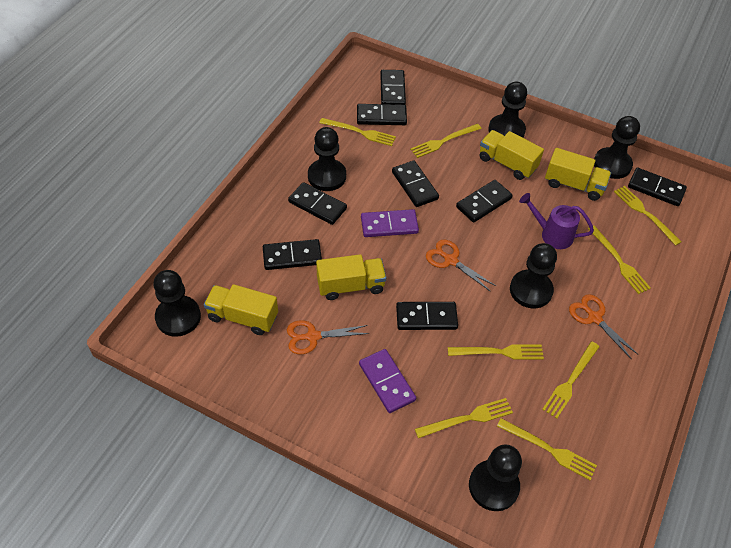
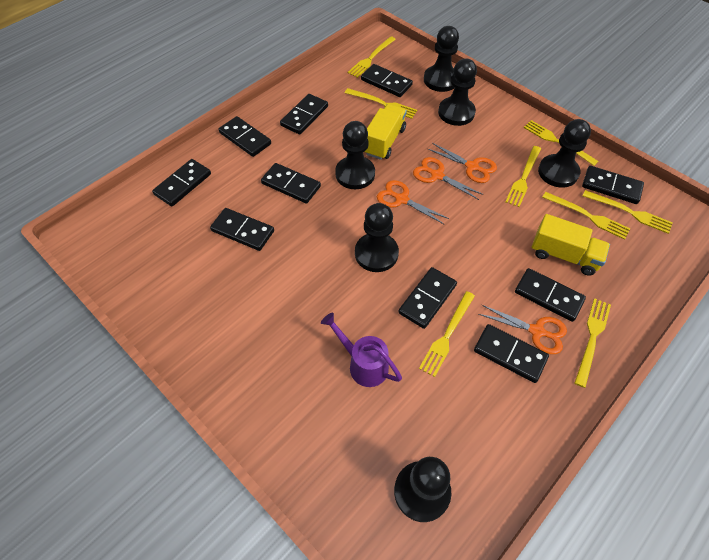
black domino: 8 -> 10
orange scissors: 3 -> 4
purple domino: 2 -> 0
yellow truck: 4 -> 2

